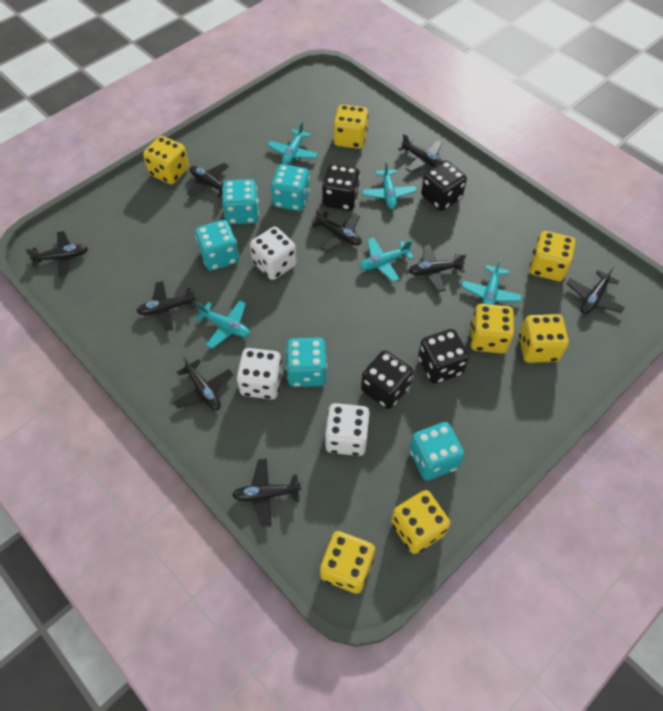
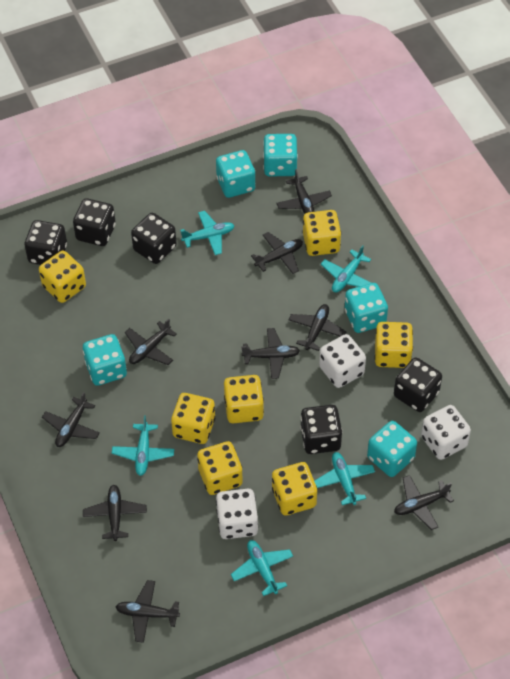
black dice: 4 -> 5

